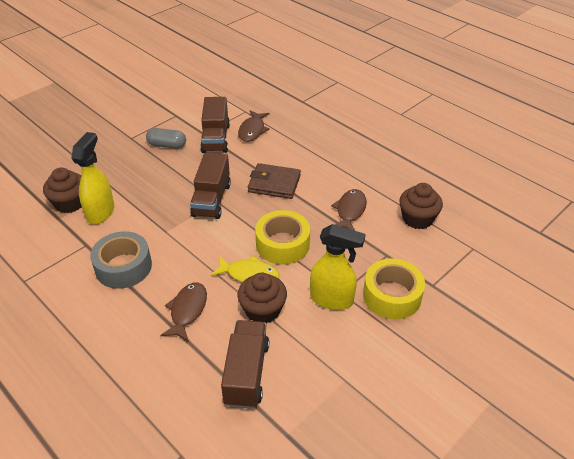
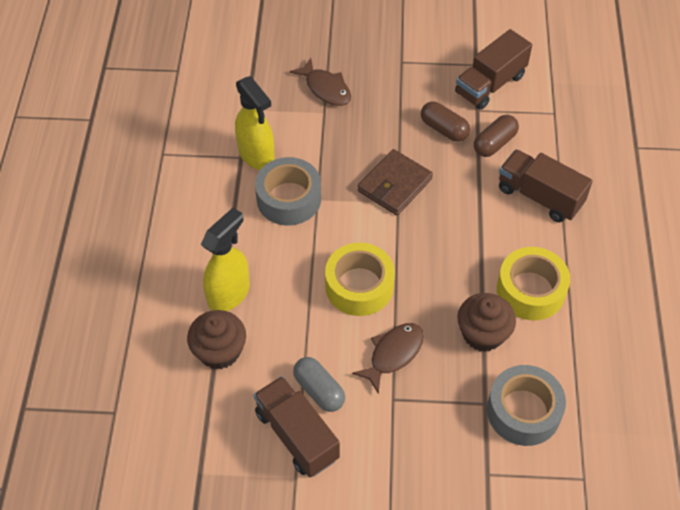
brown capsule: 0 -> 2
brown cupcake: 3 -> 2
brown fish: 3 -> 2
grey tape: 1 -> 2
yellow fish: 1 -> 0

